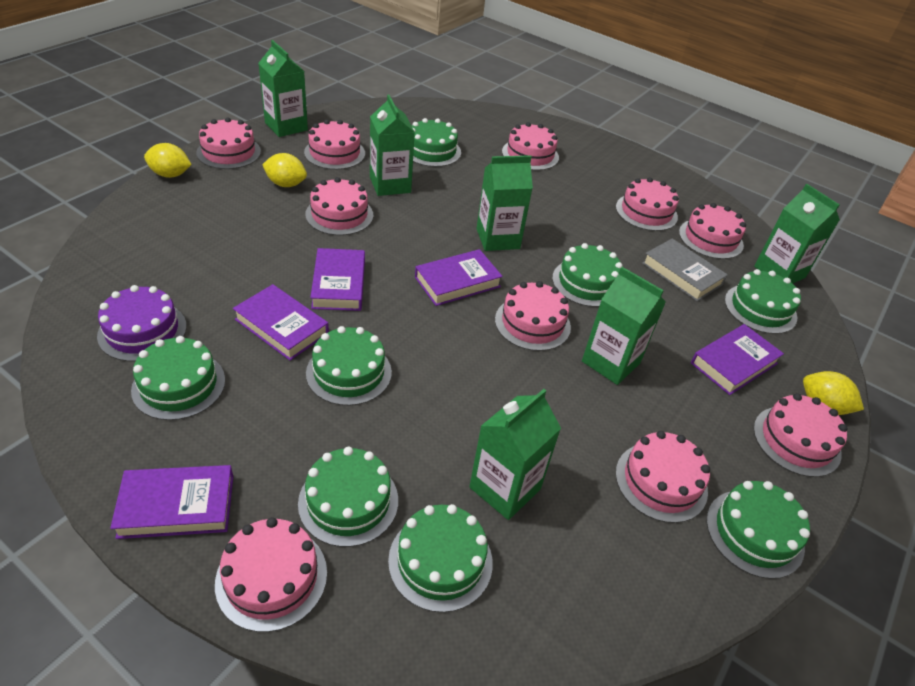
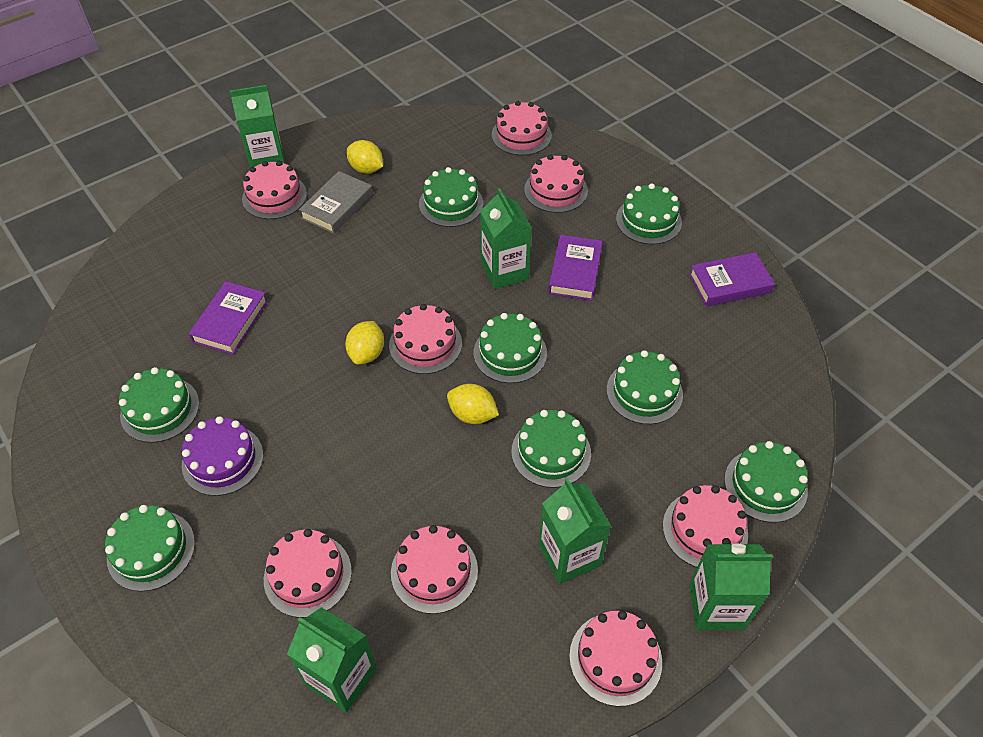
green carton: 6 -> 5
pink cake: 10 -> 8
purple book: 5 -> 3

